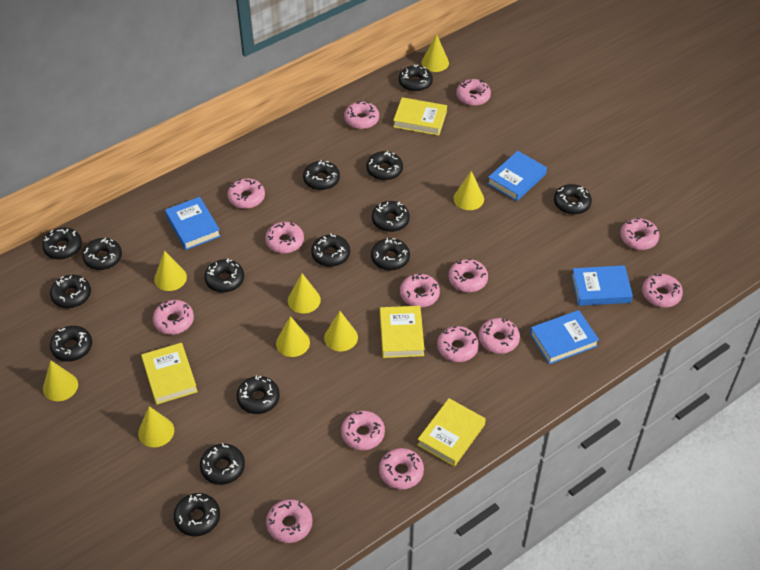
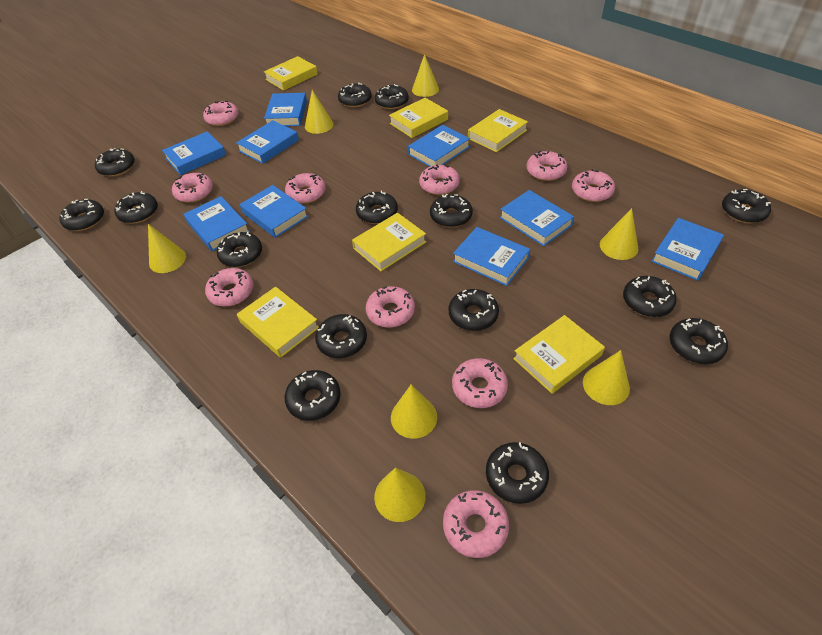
blue book: 4 -> 9
pink donut: 14 -> 10
yellow book: 4 -> 6
yellow cone: 8 -> 7

